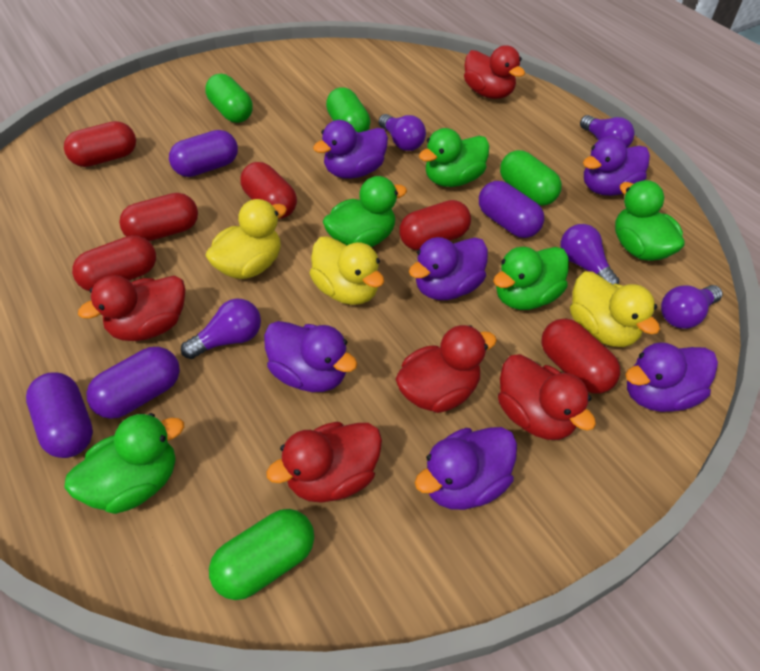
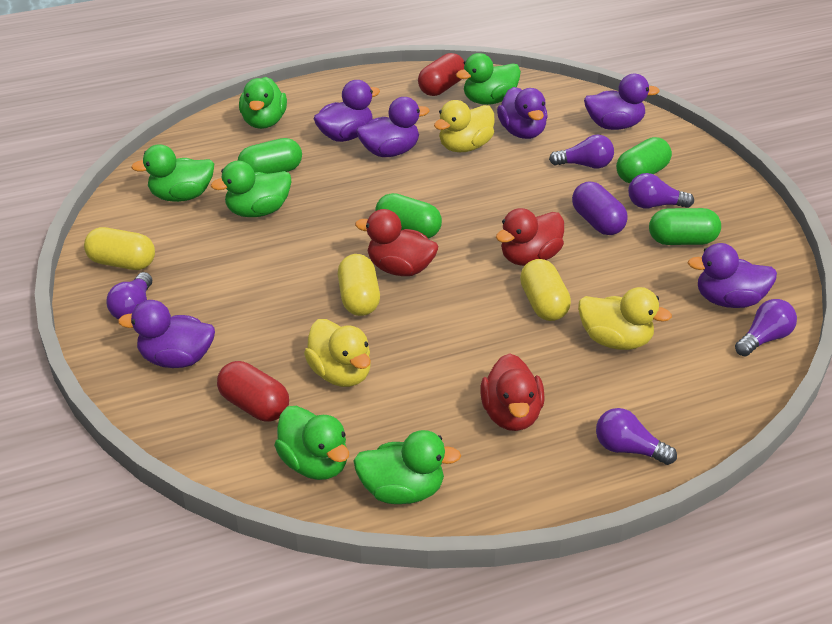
green duck: 5 -> 6
purple capsule: 4 -> 1
red capsule: 6 -> 2
red duck: 5 -> 3
yellow capsule: 0 -> 3

